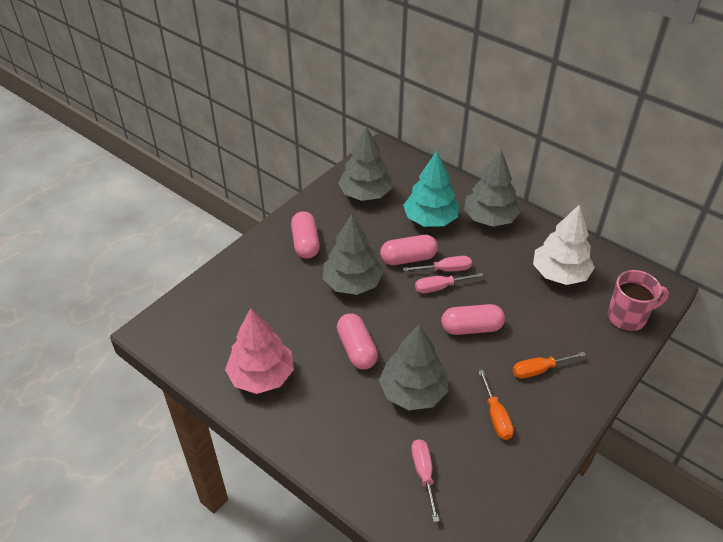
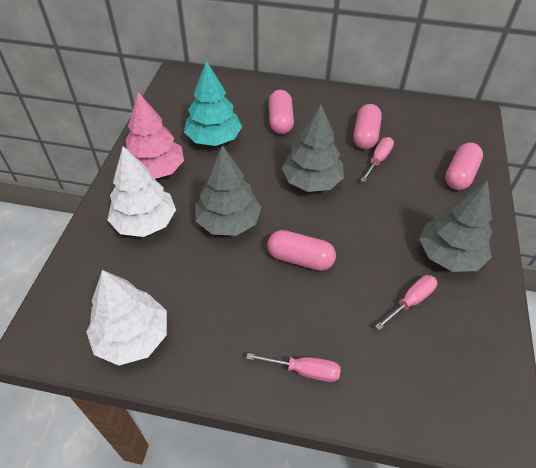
grey tree: 4 -> 3
orange screwdriver: 2 -> 0
pink mug: 1 -> 0
white tree: 1 -> 2

